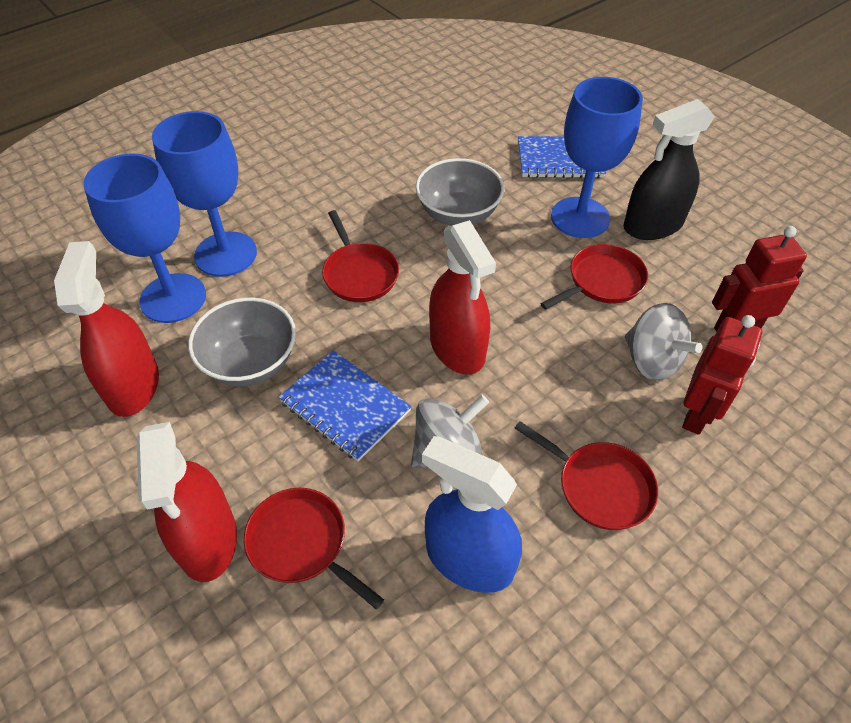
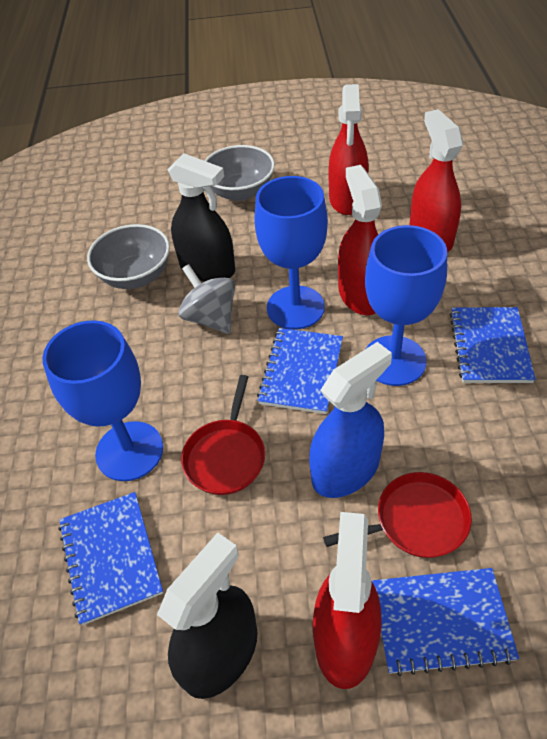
black spray bottle: 1 -> 2
blue notebook: 2 -> 4
grey spinning top: 2 -> 1
red pan: 4 -> 2
red robot: 2 -> 0
red spray bottle: 3 -> 4

